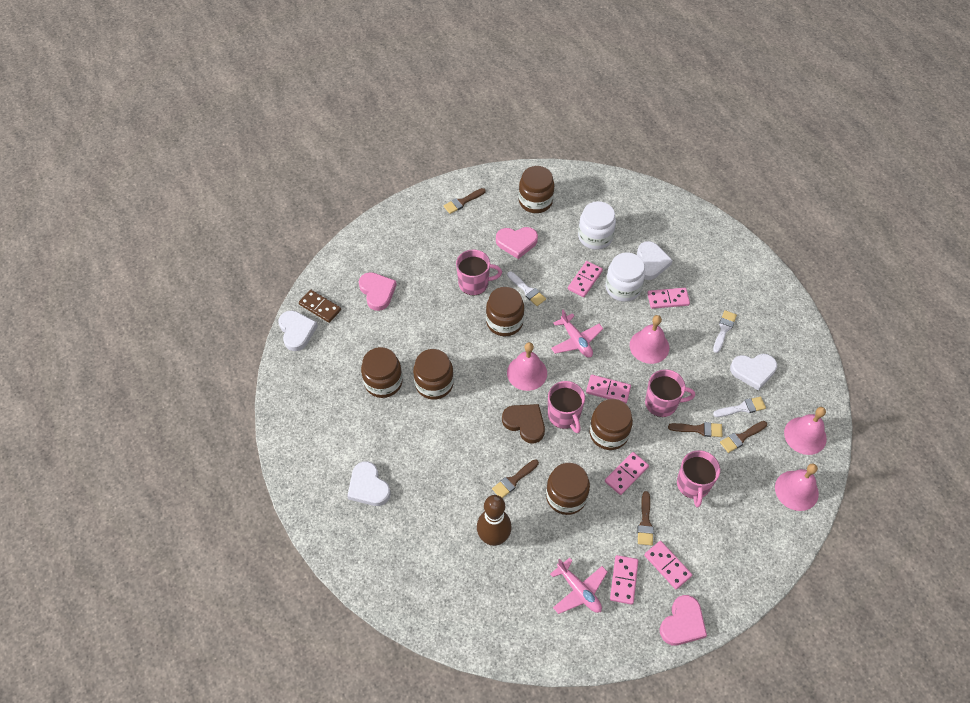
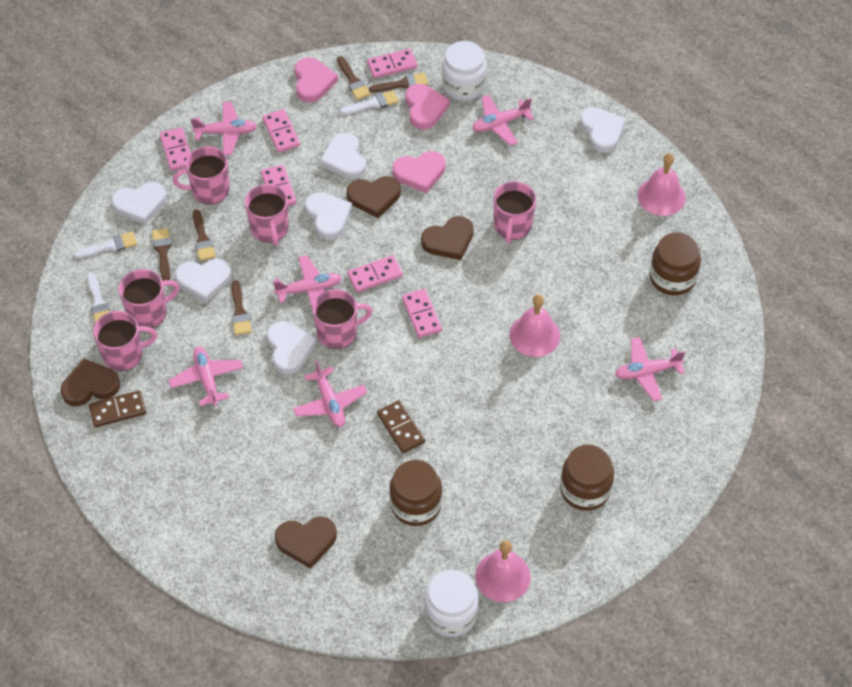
brown bowling pin: 1 -> 0
brown domino: 1 -> 2
brown heart: 1 -> 4
brown jar: 6 -> 3
pink bell: 4 -> 3
pink mug: 4 -> 6
pink plane: 2 -> 6
white heart: 4 -> 6

